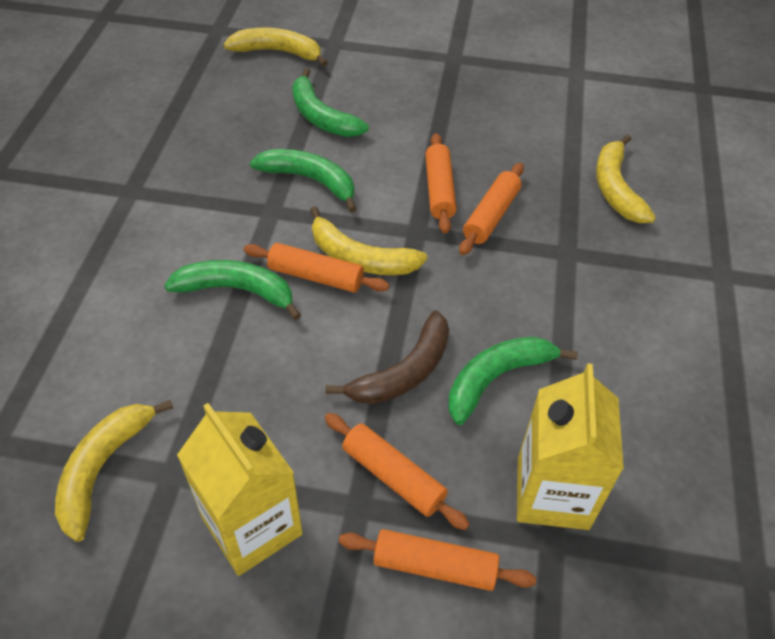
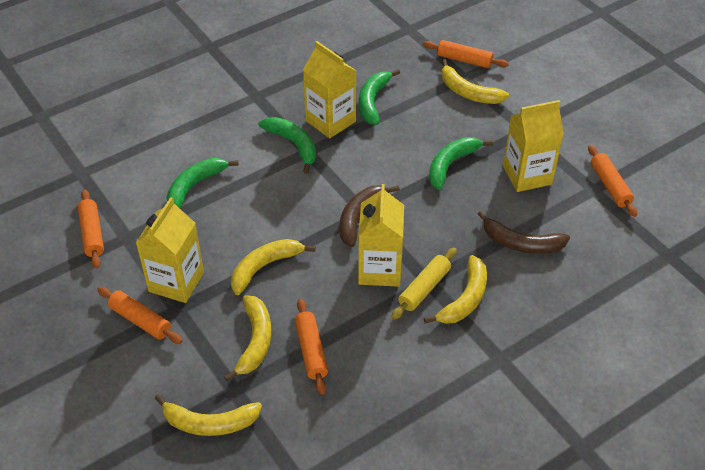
brown banana: 1 -> 2
yellow banana: 4 -> 5
yellow carton: 2 -> 4
yellow rolling pin: 0 -> 1

